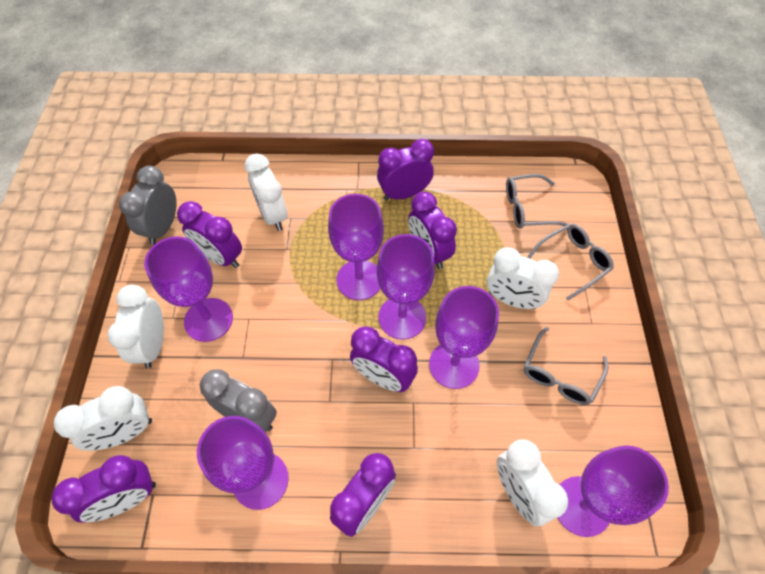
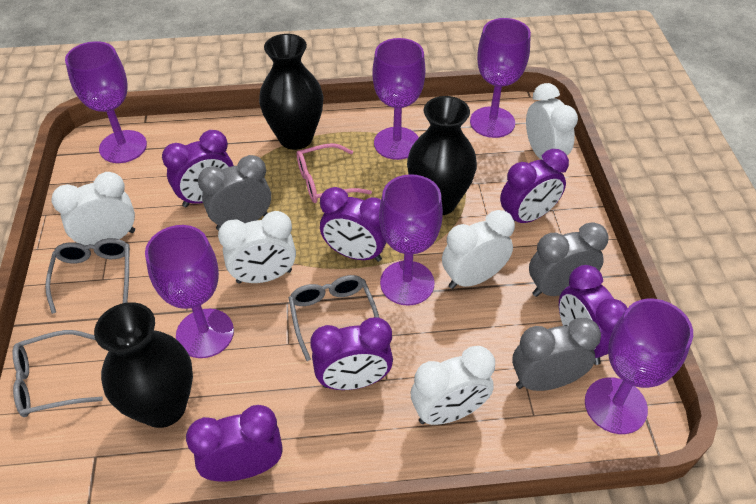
black vase: 0 -> 3
grey clock: 2 -> 3
pink glasses: 0 -> 1

